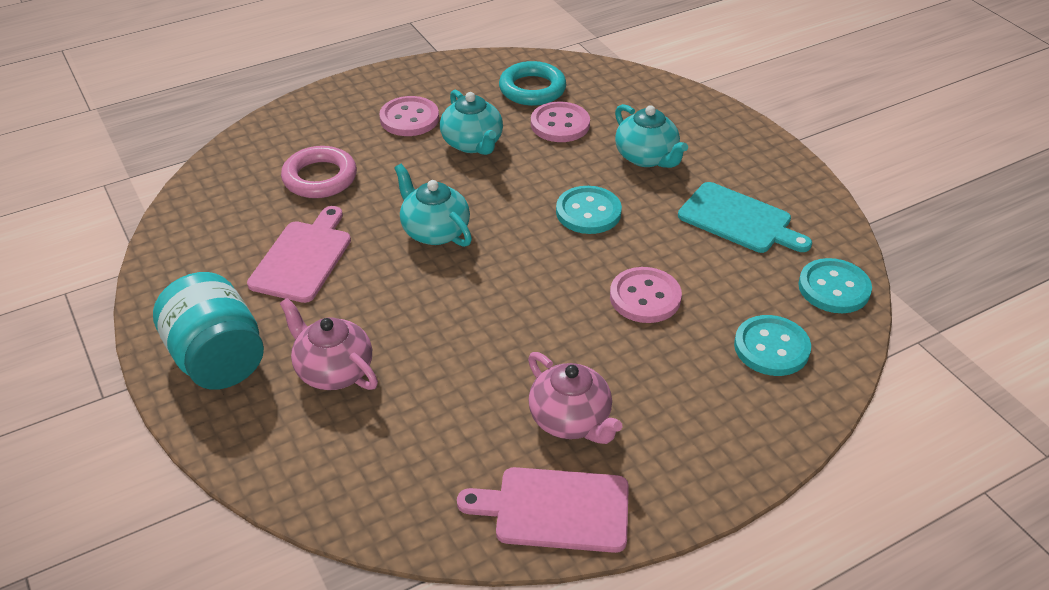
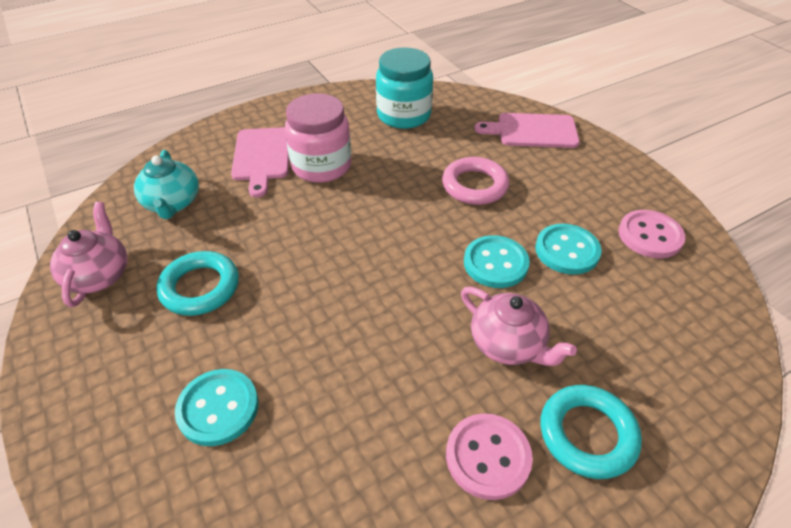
pink button: 3 -> 2
pink jar: 0 -> 1
turquoise cutting board: 1 -> 0
turquoise ring: 1 -> 2
turquoise teapot: 3 -> 1

